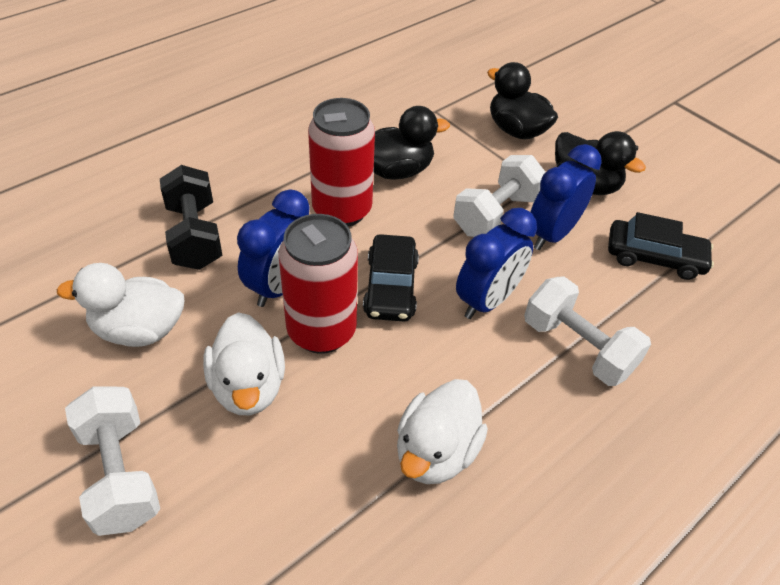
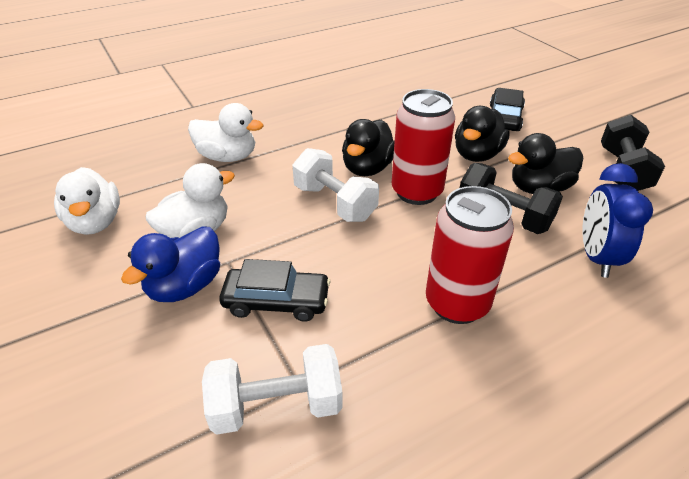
black dumbbell: 1 -> 2
blue clock: 3 -> 1
blue duck: 0 -> 1
white dumbbell: 3 -> 2

